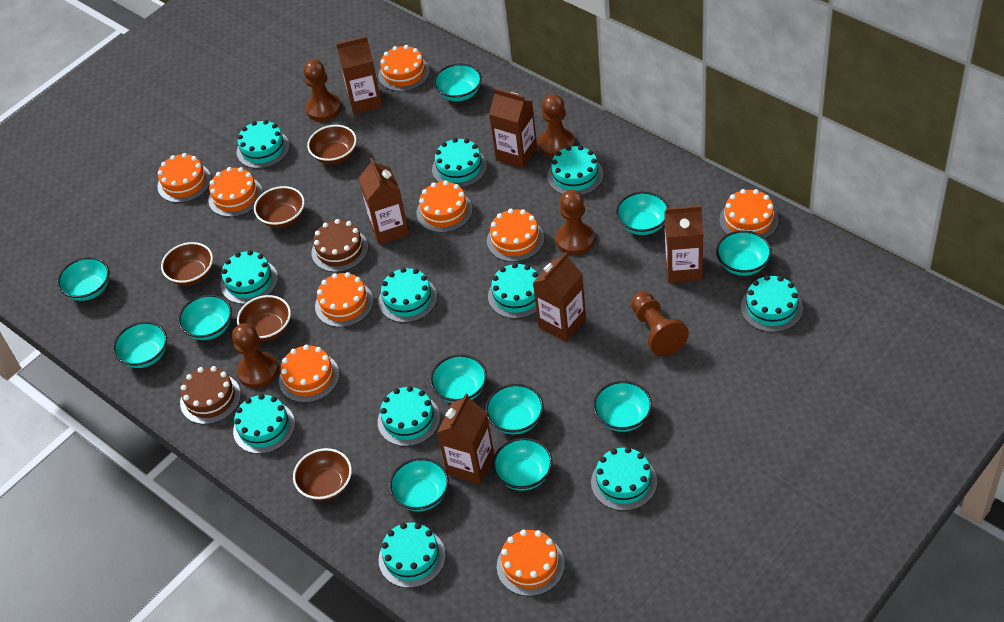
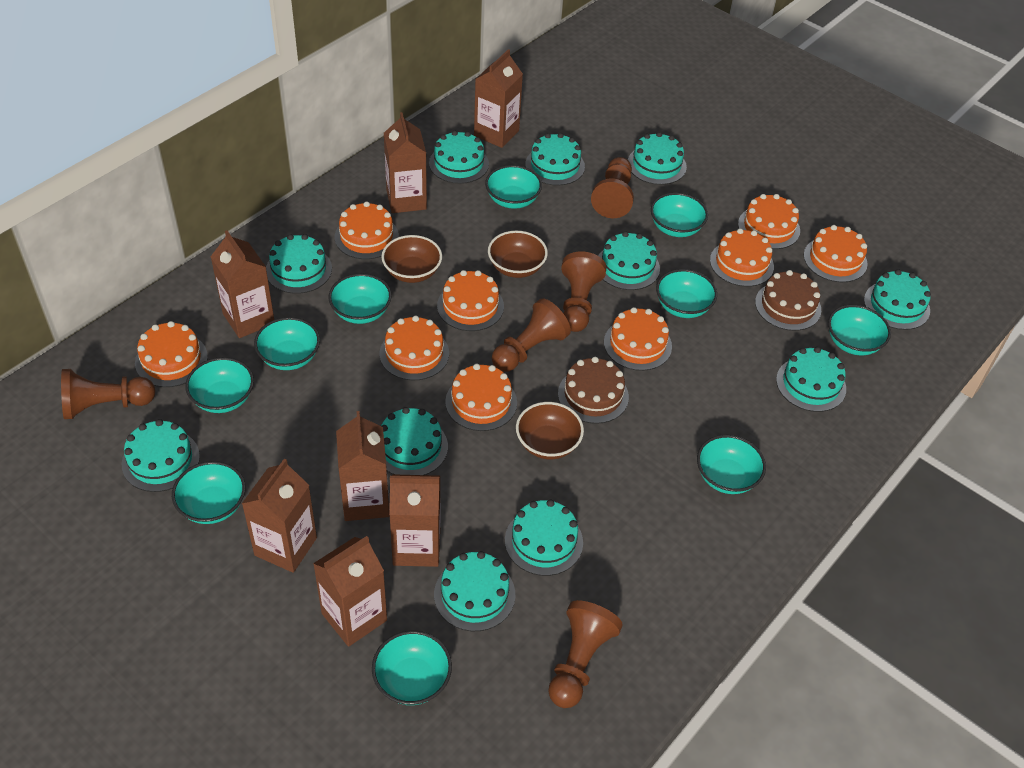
brown bowl: 5 -> 3
brown carton: 6 -> 7
turquoise bowl: 11 -> 10

